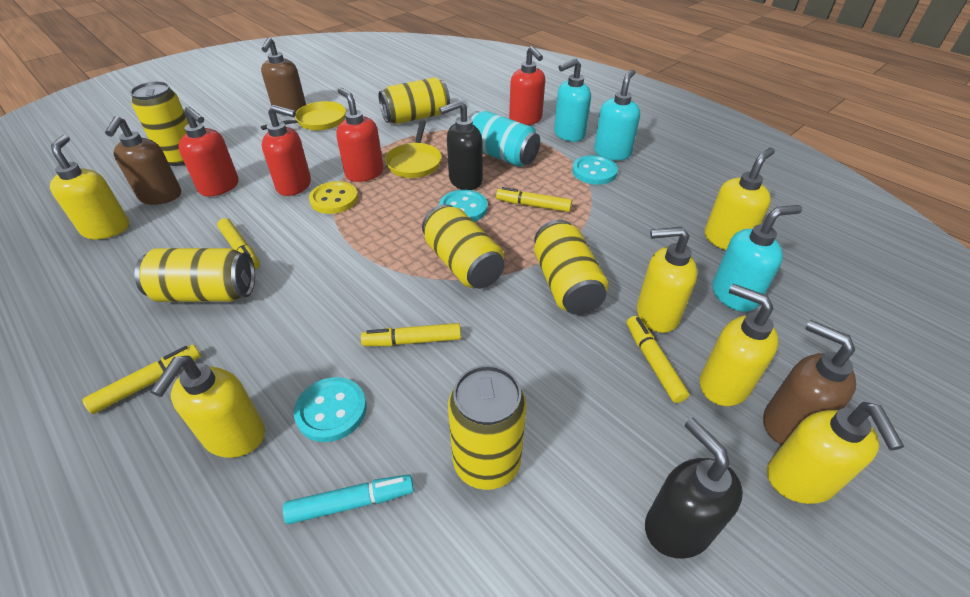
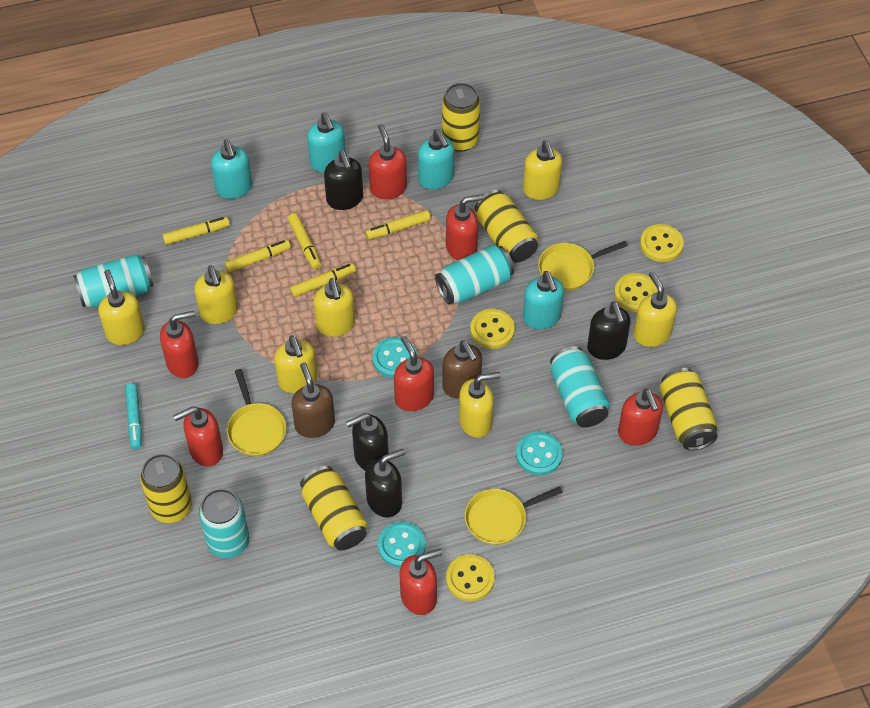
black soap dispenser: 2 -> 4
brown soap dispenser: 3 -> 2
red soap dispenser: 4 -> 7
turquoise can: 1 -> 4
turquoise soap dispenser: 3 -> 4
yellow button: 1 -> 4
yellow can: 6 -> 5
yellow pan: 2 -> 3
yellow soap dispenser: 6 -> 7

